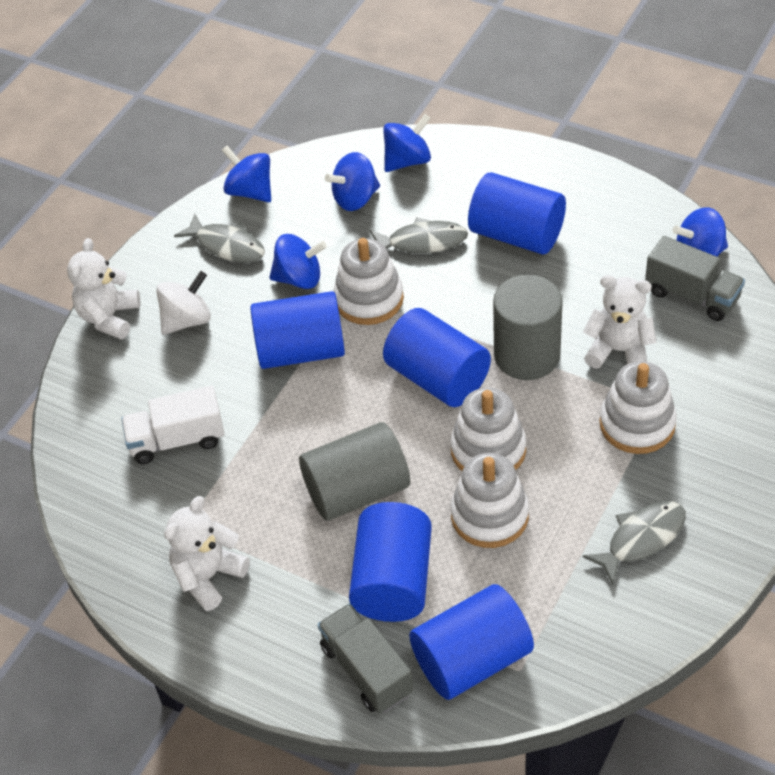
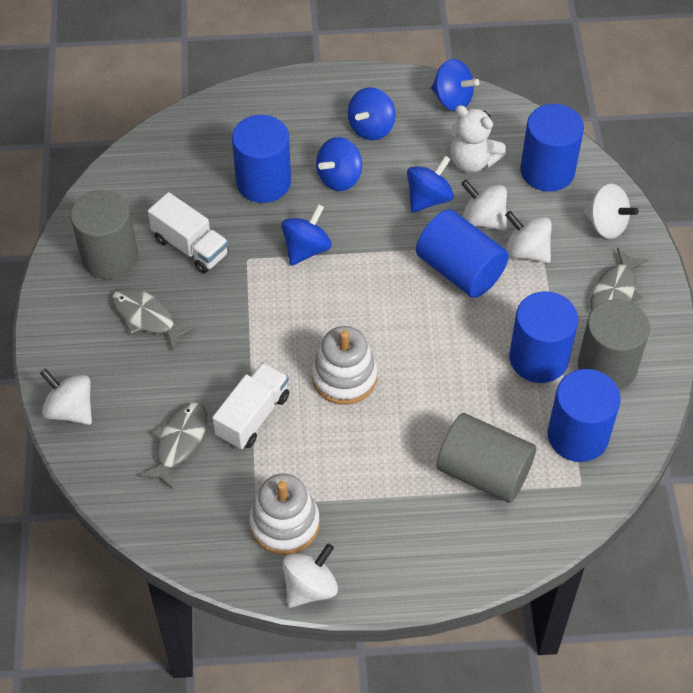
grey cylinder: 2 -> 3
grey truck: 2 -> 0
white spinning top: 1 -> 5
white stacking toy: 4 -> 2
white teddy bear: 3 -> 1
white truck: 1 -> 2

